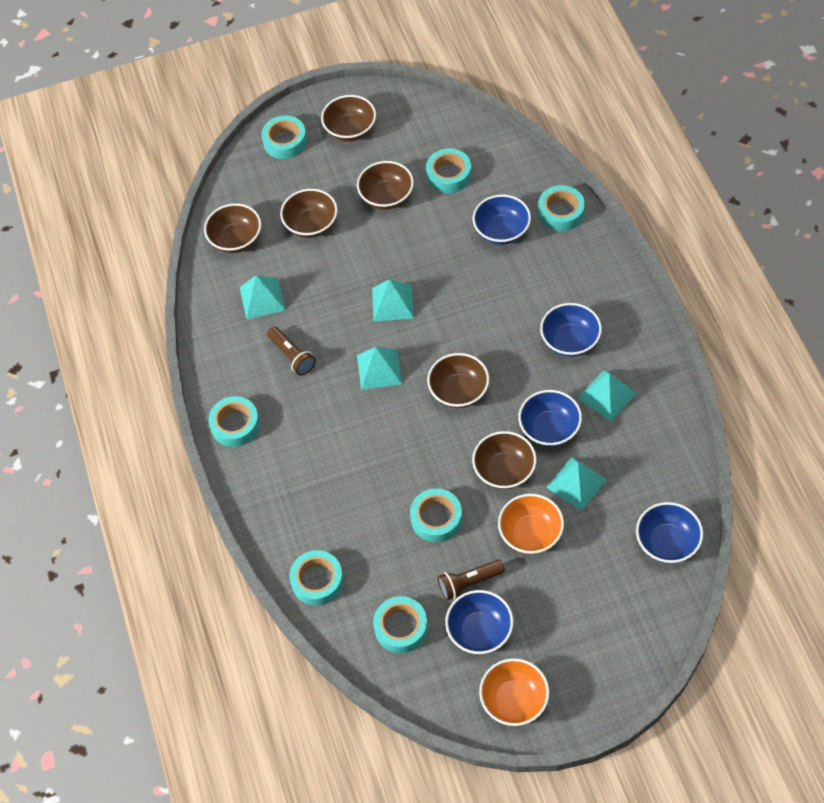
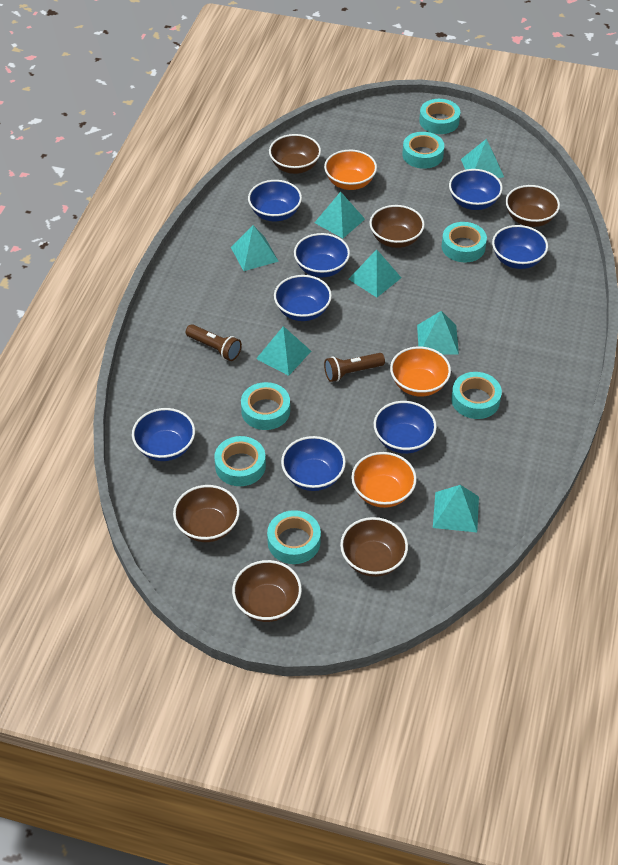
blue bowl: 5 -> 8
orange bowl: 2 -> 3
turquoise pyramid: 5 -> 7

